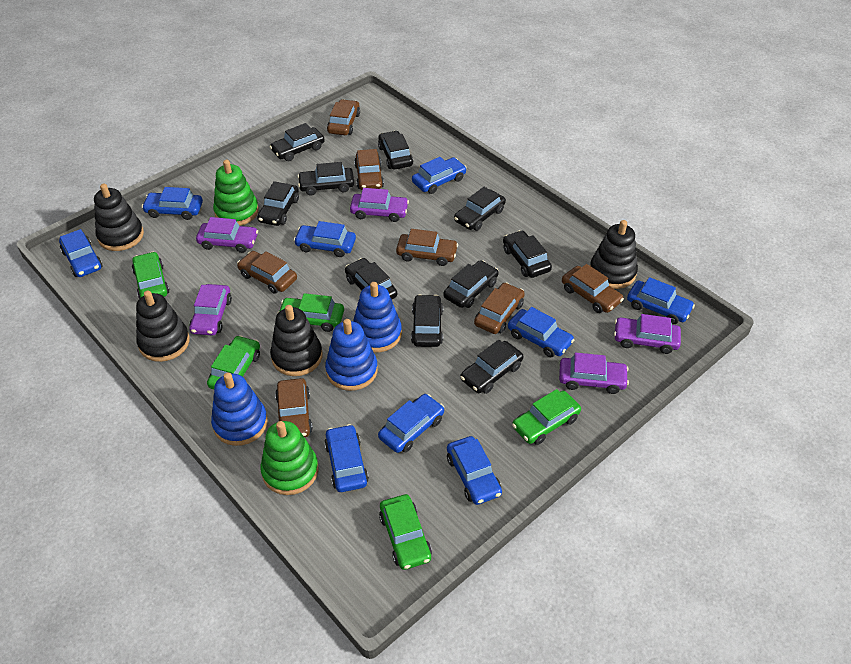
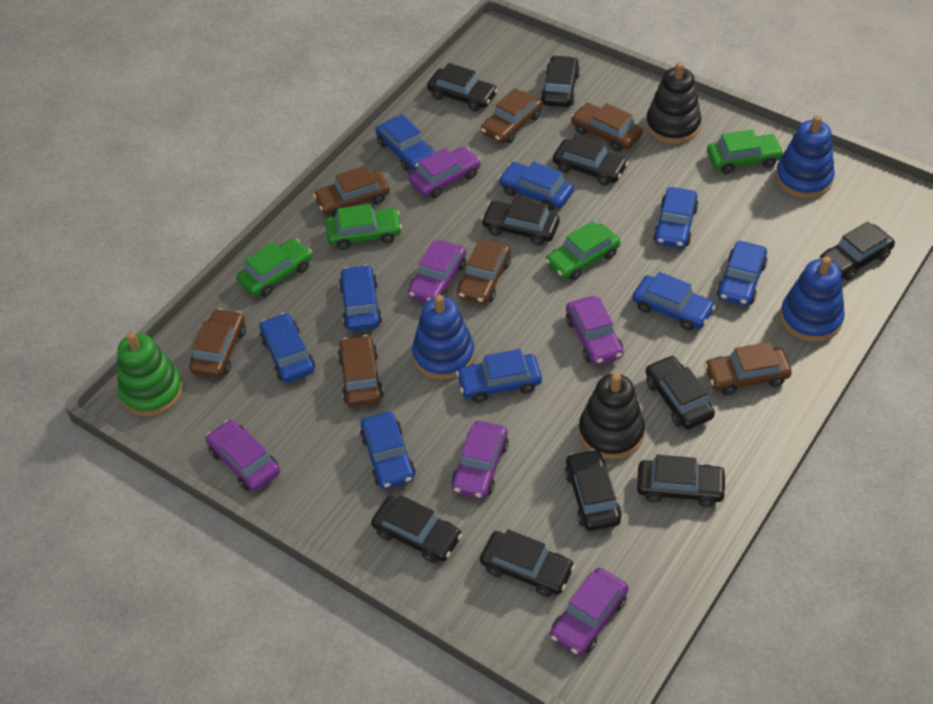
black stacking toy: 4 -> 2
green car: 5 -> 4
green stacking toy: 2 -> 1
purple car: 5 -> 6

